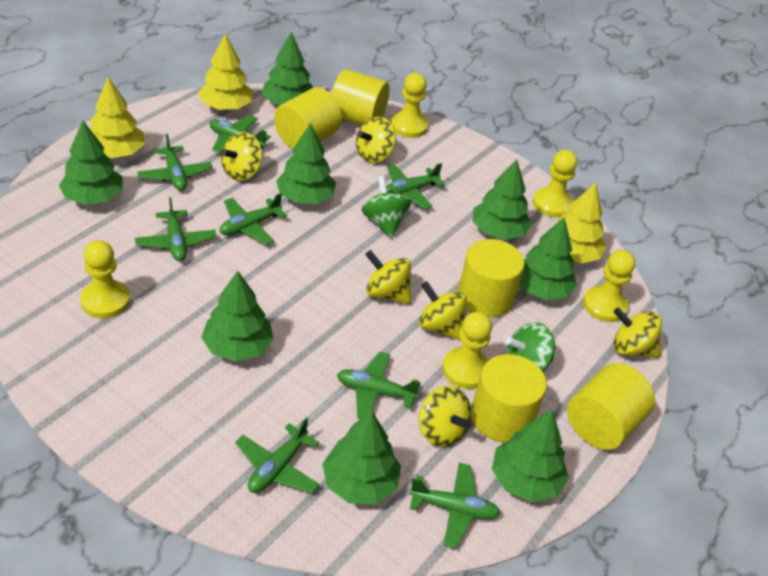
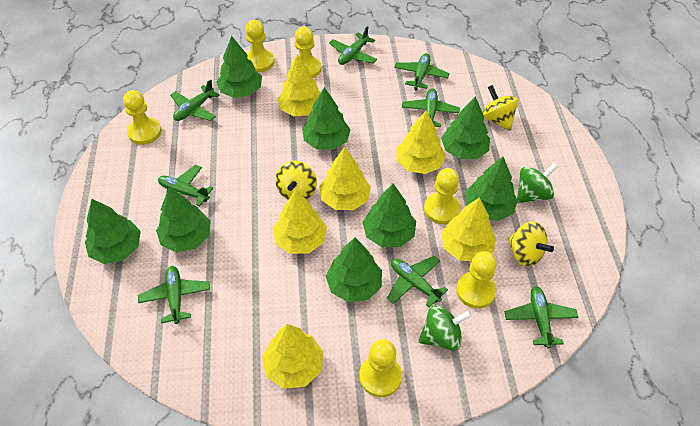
yellow cylinder: 5 -> 0
yellow pawn: 5 -> 6
yellow spinning top: 6 -> 3
yellow tree: 3 -> 6

